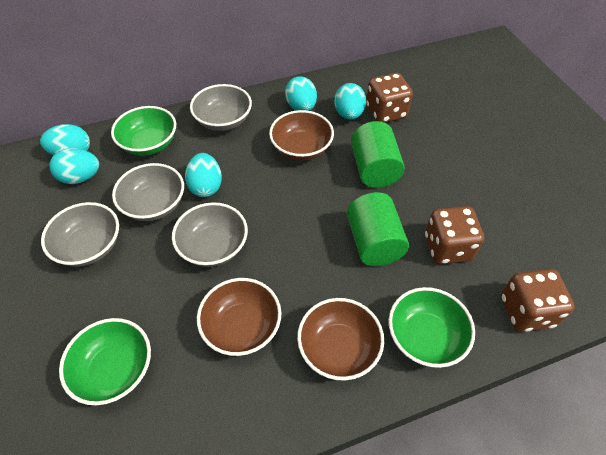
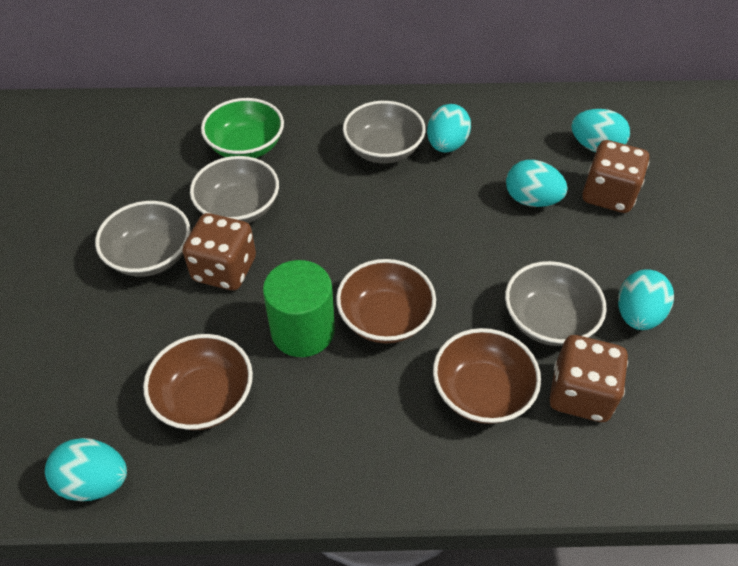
green bowl: 3 -> 1
green cylinder: 2 -> 1

